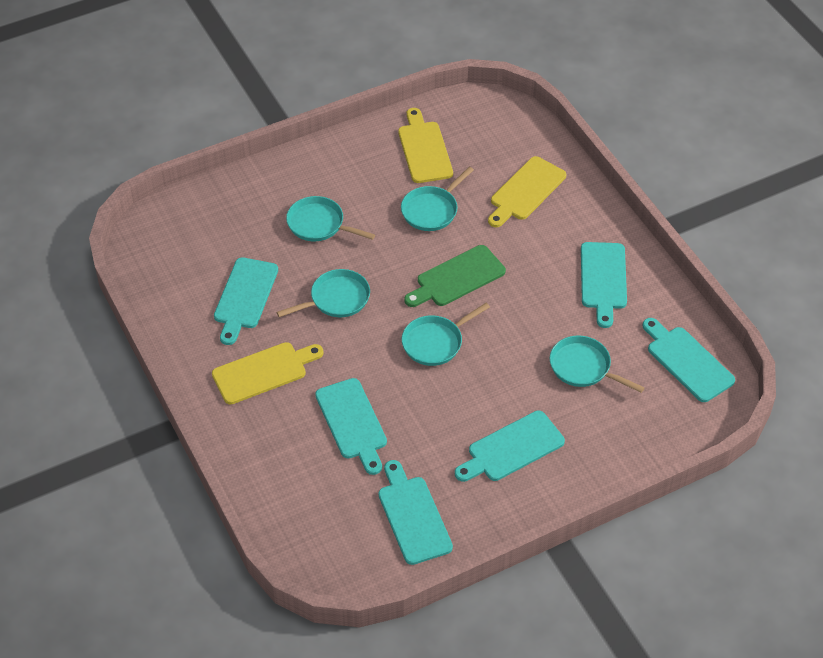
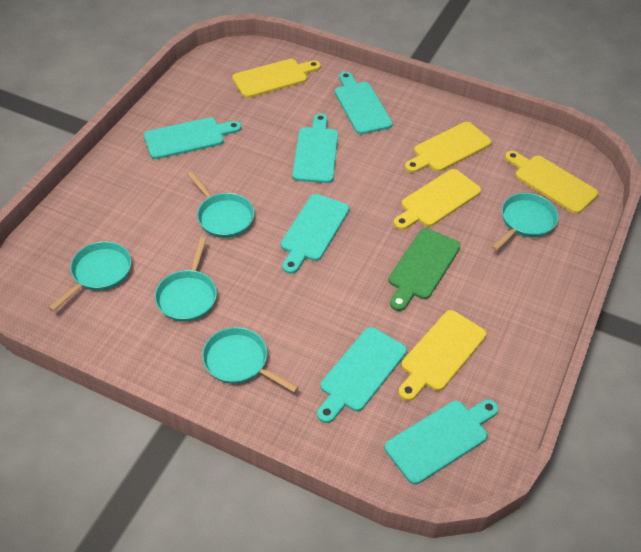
yellow cutting board: 3 -> 5

